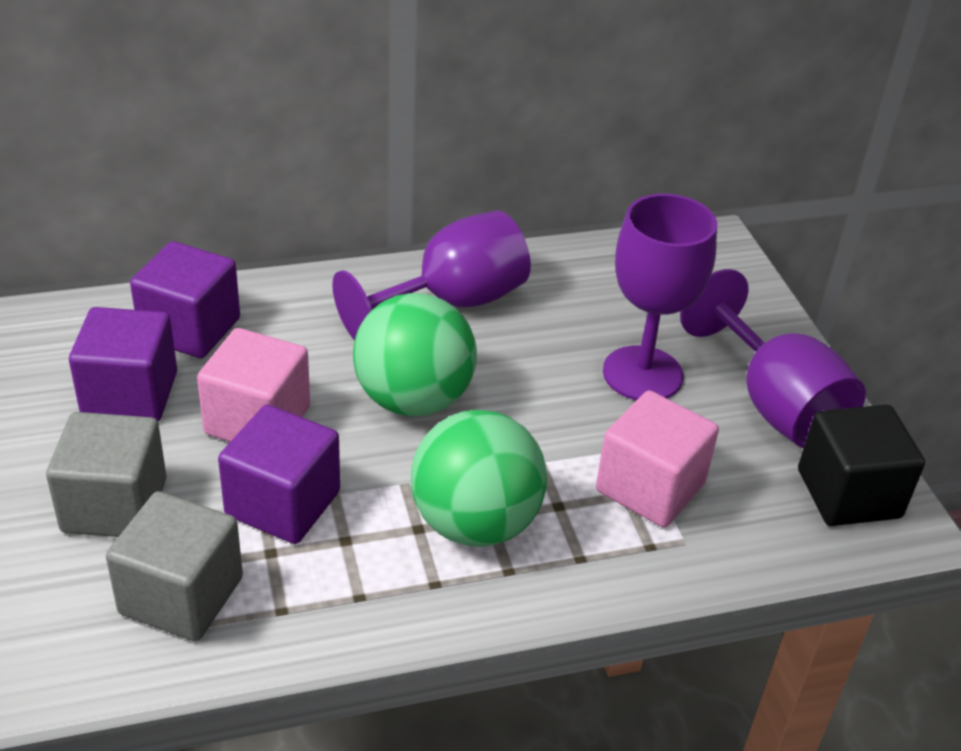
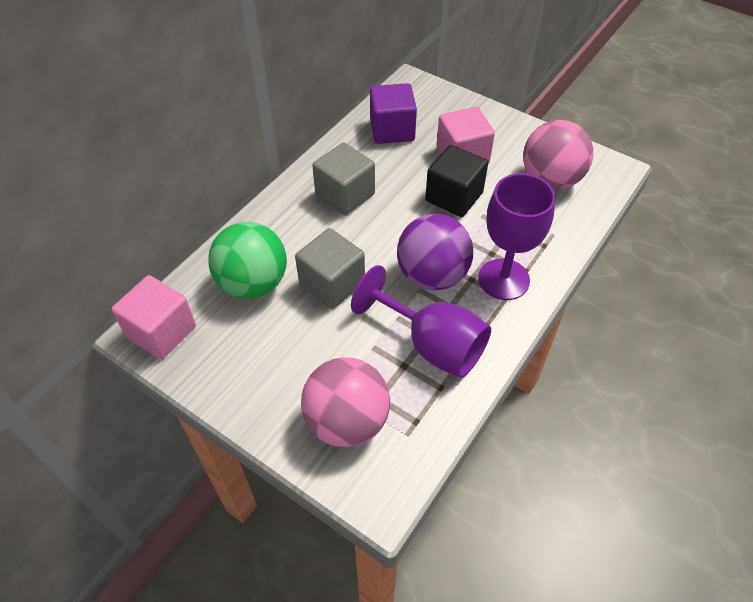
green ball: 2 -> 1
pink ball: 0 -> 2
purple ball: 0 -> 1
purple cube: 3 -> 1
purple goblet: 3 -> 2

